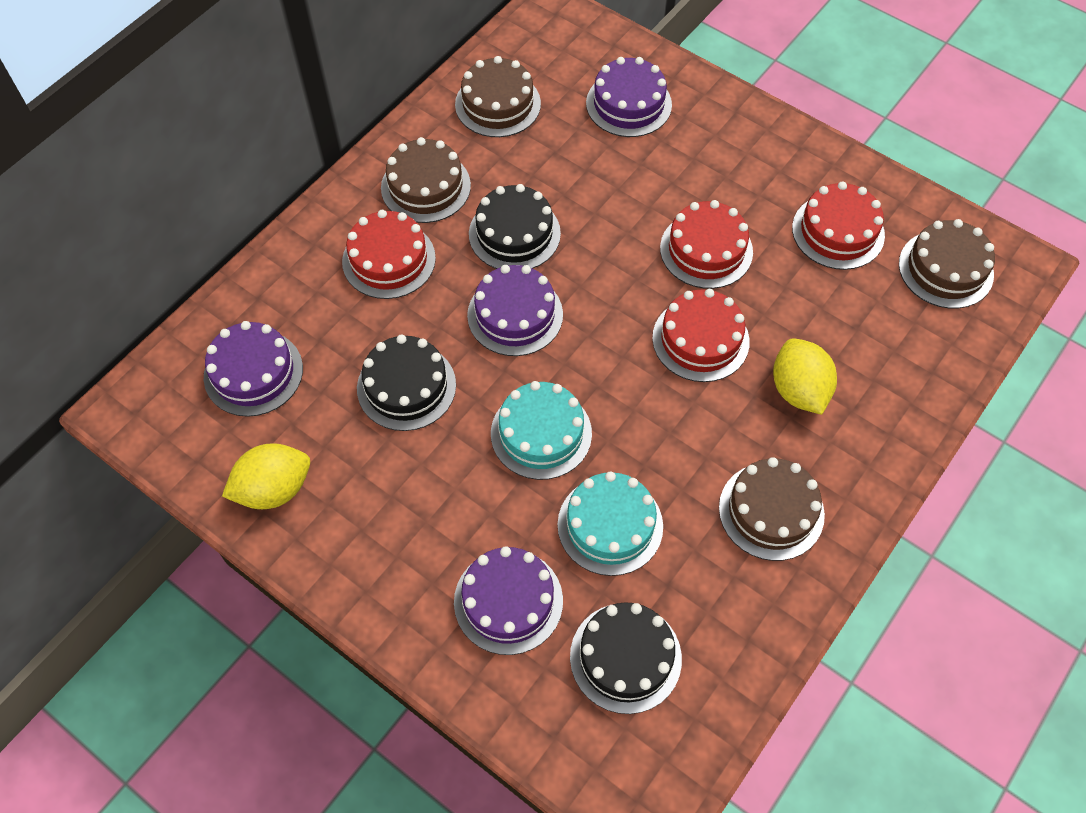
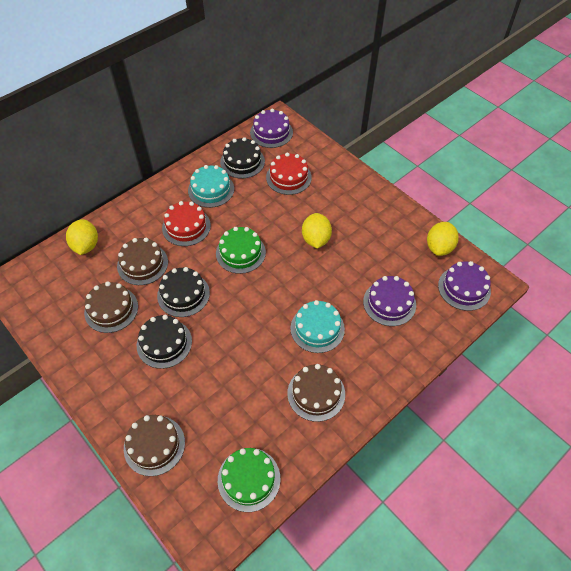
green cake: 0 -> 2
purple cake: 4 -> 3
red cake: 4 -> 2
yellow lemon: 2 -> 3

